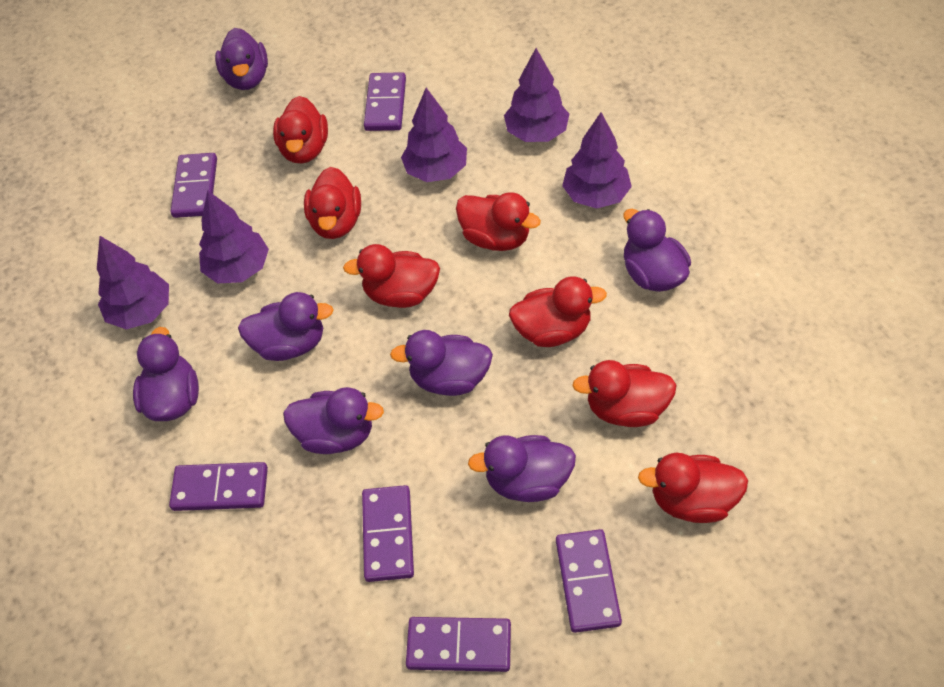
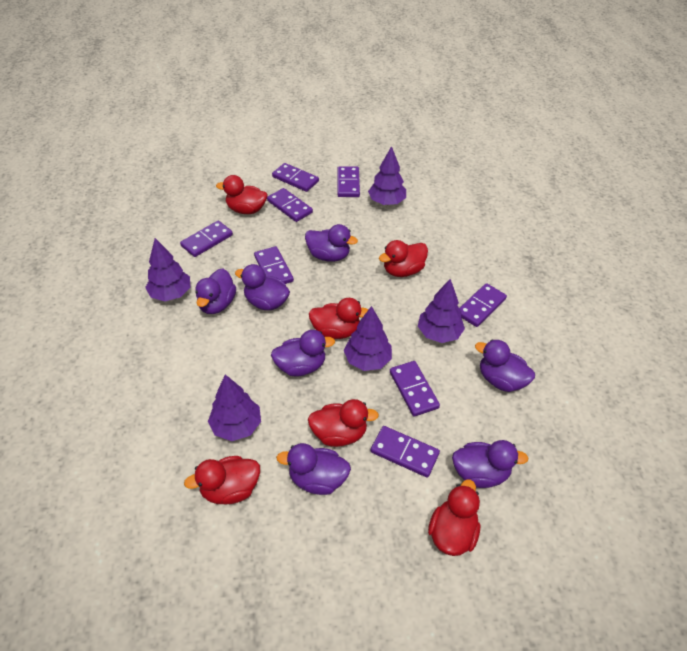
purple domino: 6 -> 8
red duck: 7 -> 6

